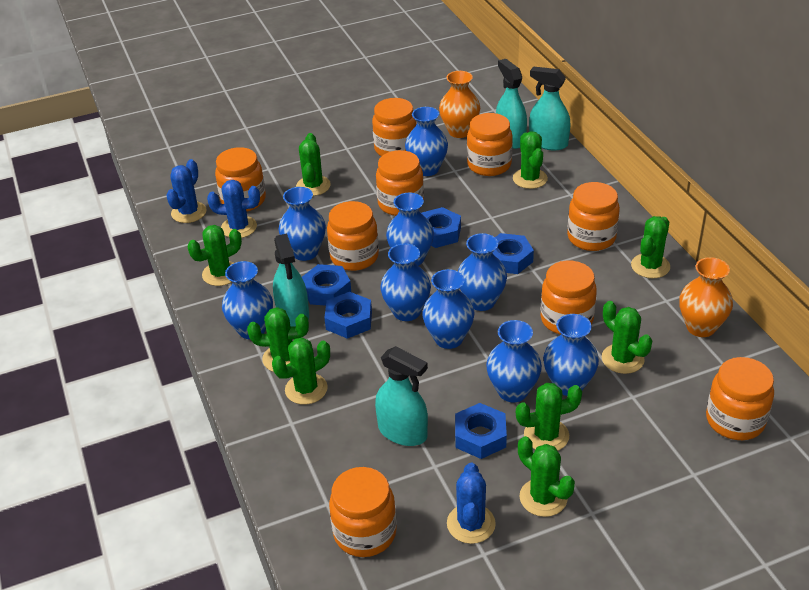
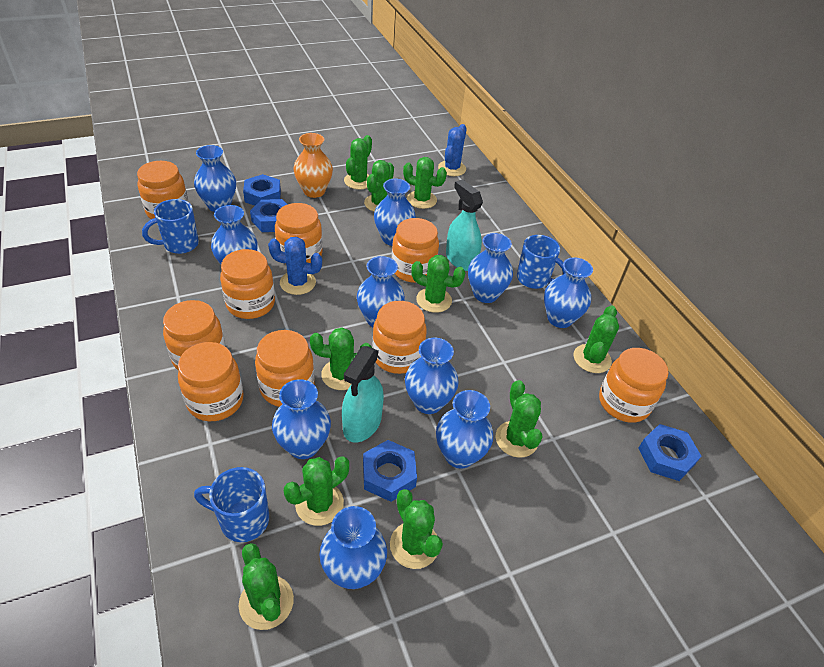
blue cactus: 3 -> 2
blue mug: 0 -> 3
blue nut: 5 -> 4
blue vase: 9 -> 10
green cactus: 9 -> 10
orange vase: 2 -> 1
turquoise spray bottle: 4 -> 2

